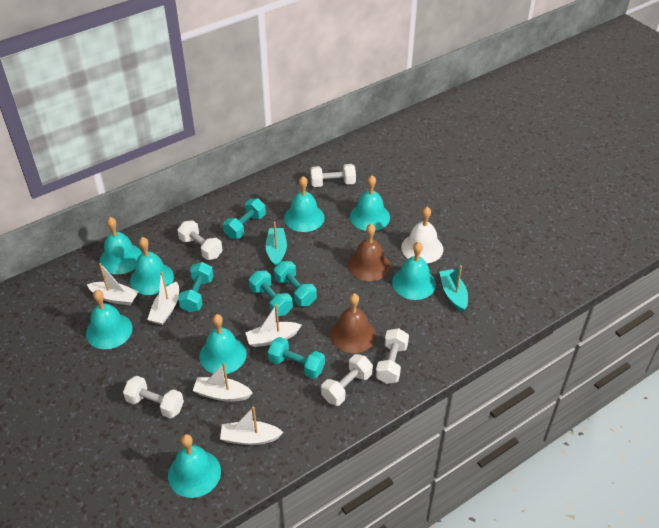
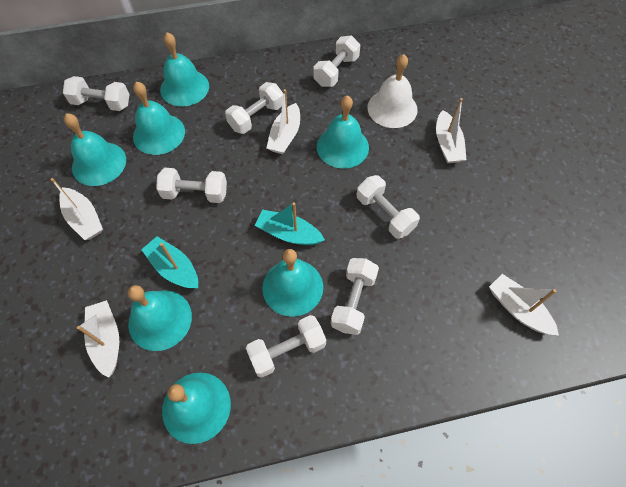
brown bell: 2 -> 0
turquoise bell: 8 -> 7
turquoise dumbbell: 5 -> 0
white dumbbell: 5 -> 7

